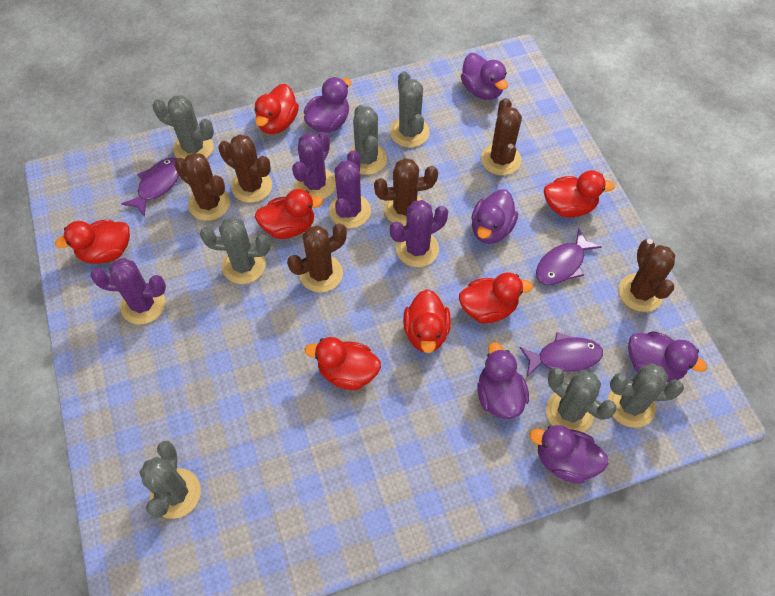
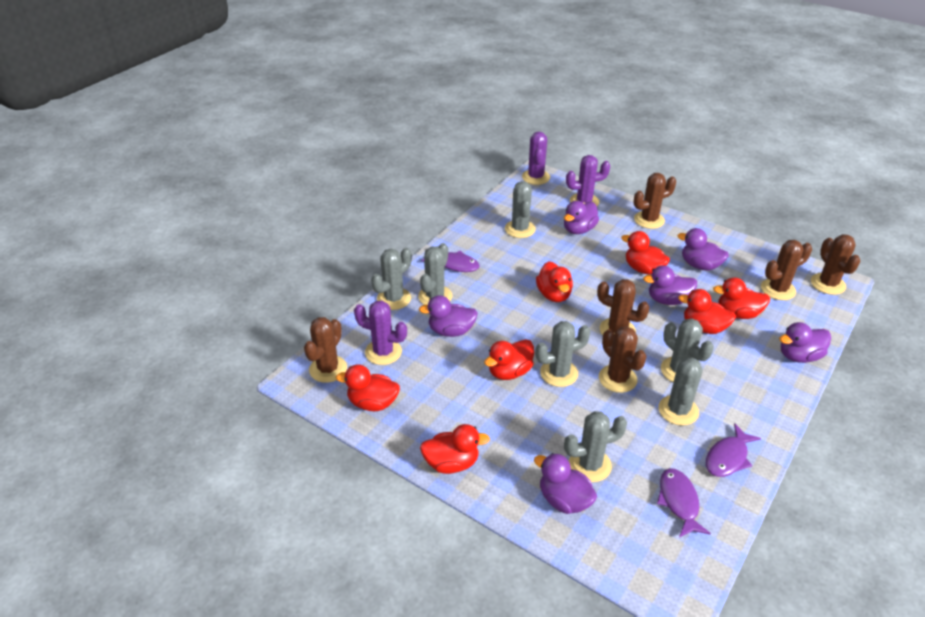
purple cactus: 4 -> 3

